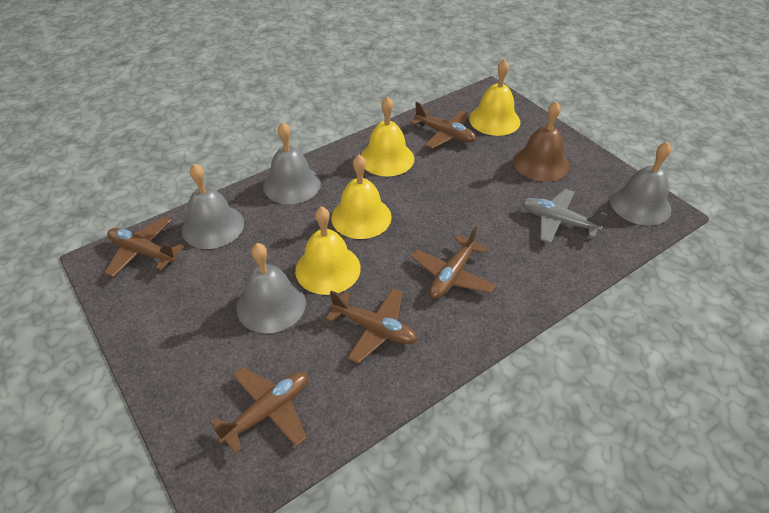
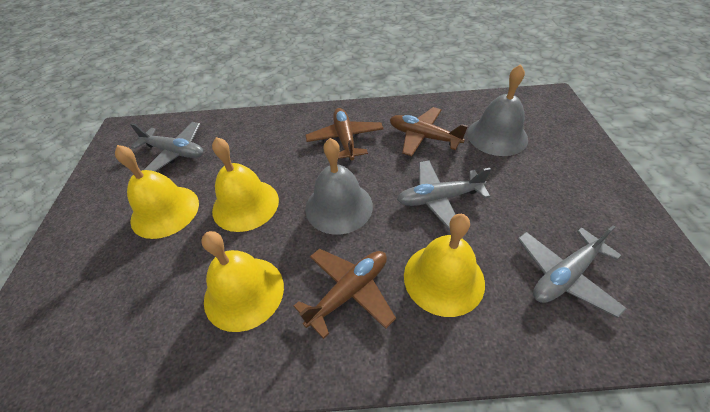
brown bell: 1 -> 0
brown plane: 5 -> 3
grey bell: 4 -> 2
grey plane: 1 -> 3

